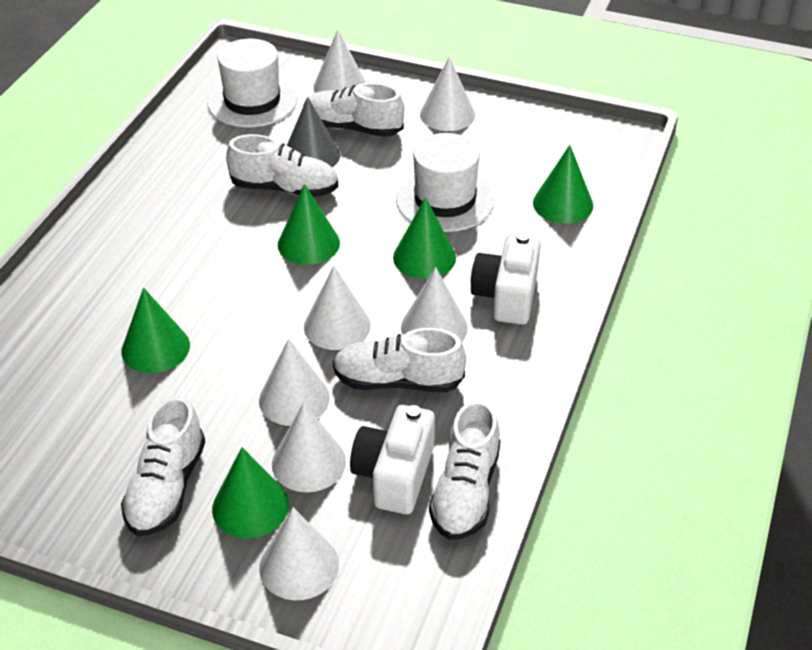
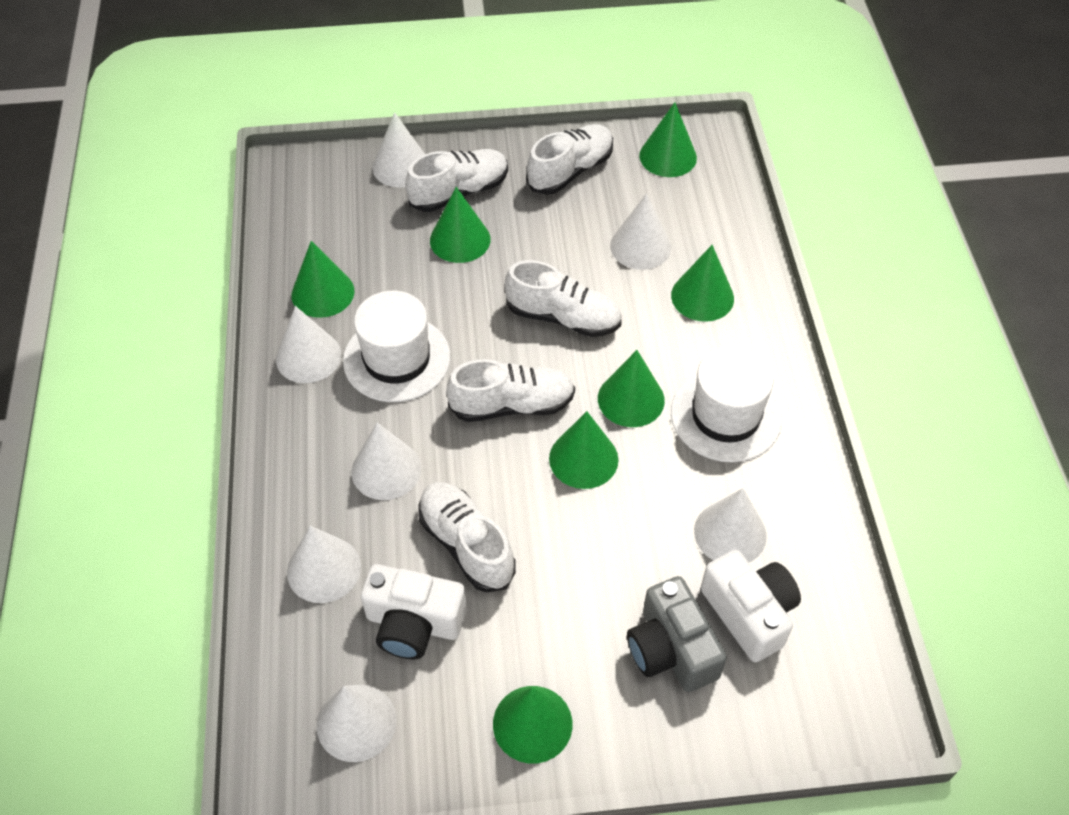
green cone: 5 -> 7
grey camera: 0 -> 1
grey cone: 1 -> 0

